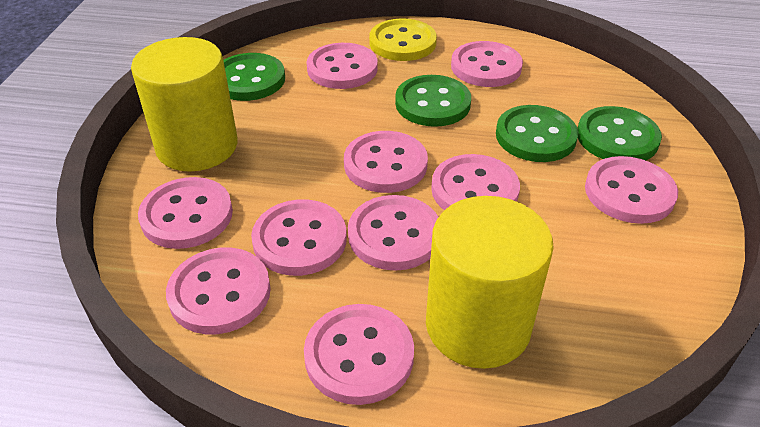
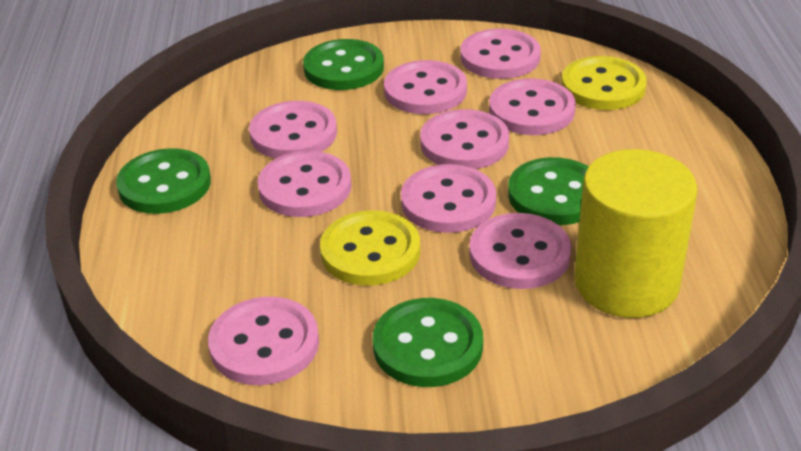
pink button: 10 -> 9
yellow button: 1 -> 2
yellow cylinder: 2 -> 1

